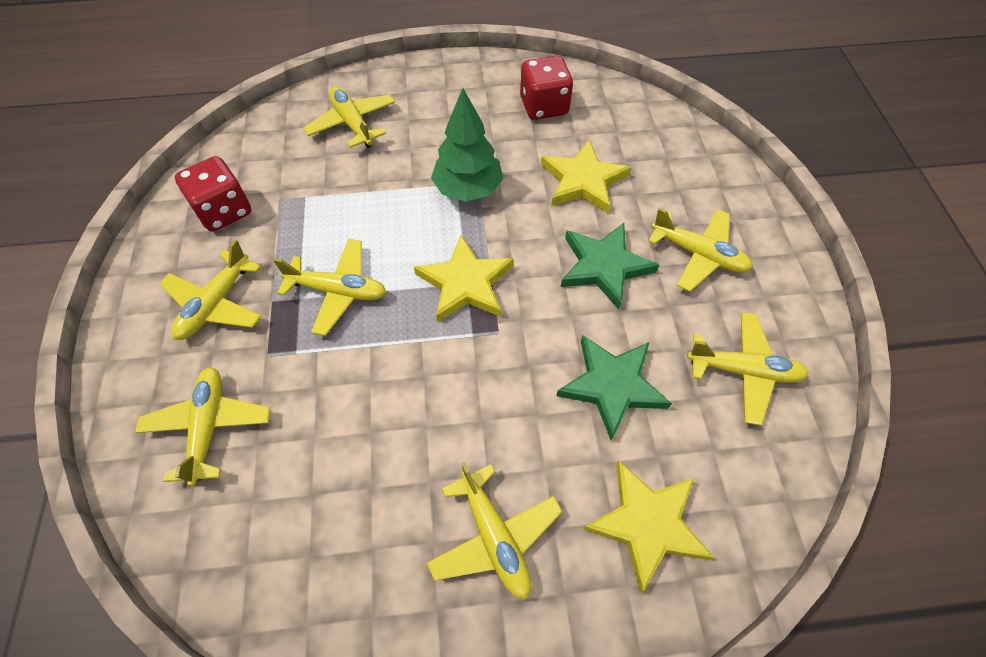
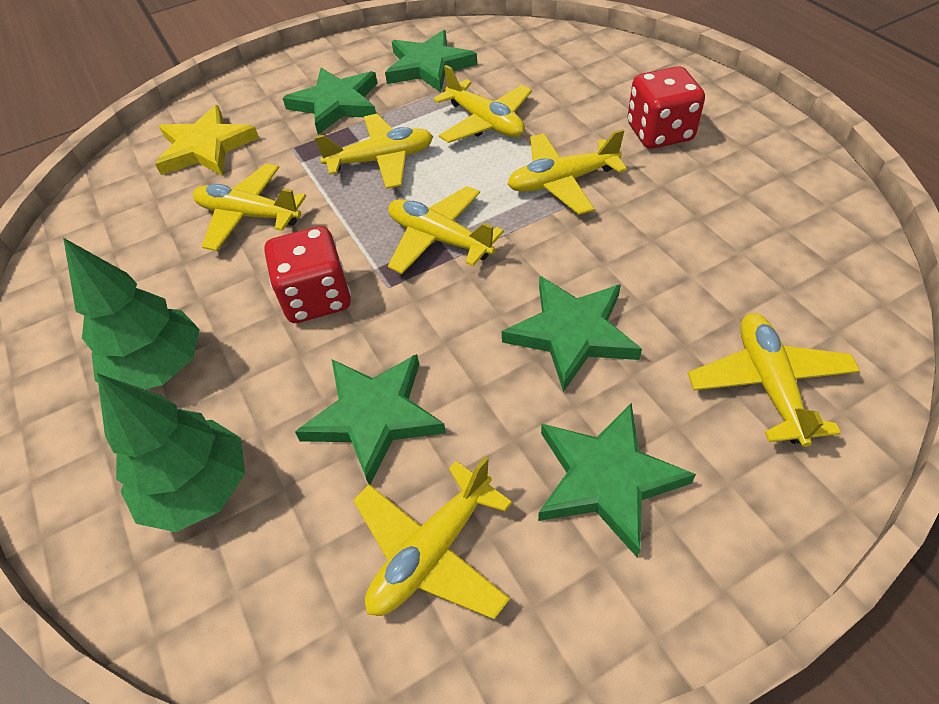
green star: 2 -> 5
green tree: 1 -> 2
yellow star: 3 -> 1

